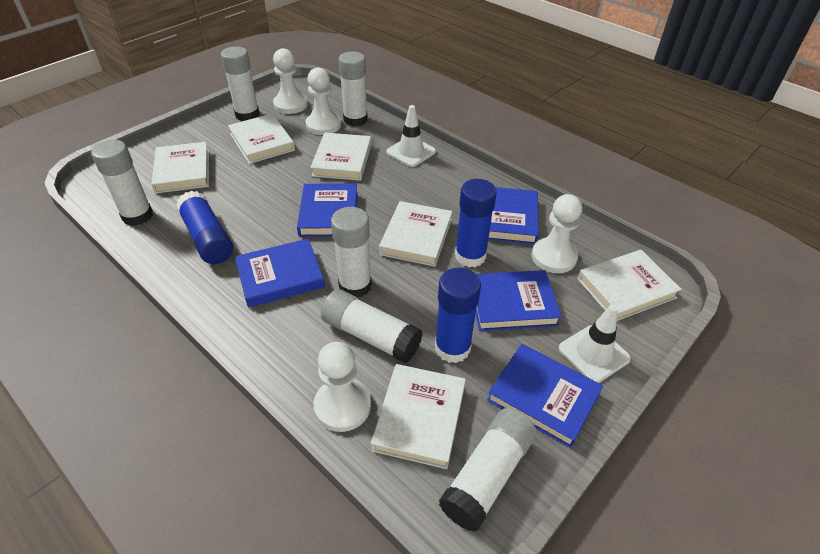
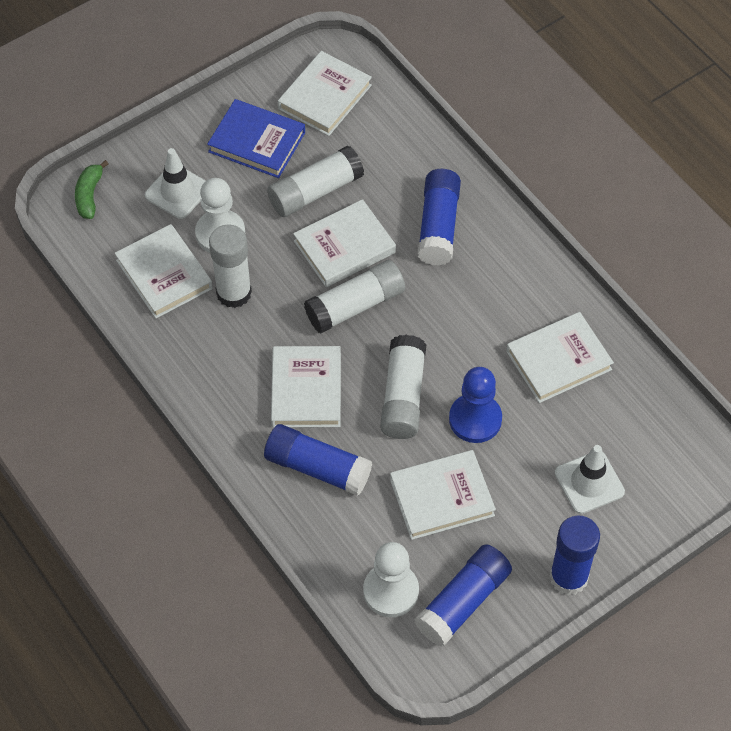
blue book: 5 -> 1
blue glue stick: 3 -> 4
blue pawn: 0 -> 1
green banana: 0 -> 1
white glue stick: 6 -> 4
white pawn: 4 -> 2

